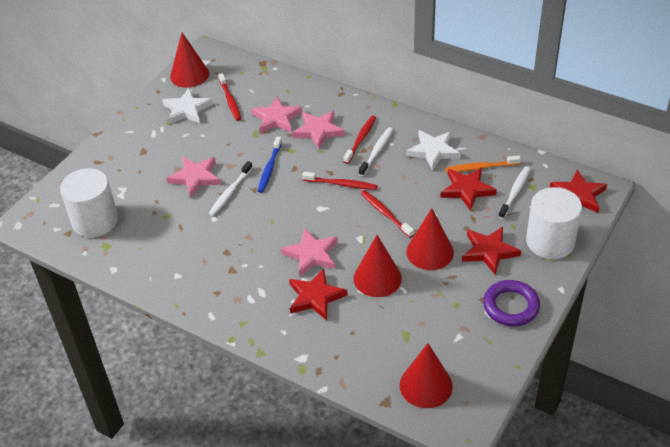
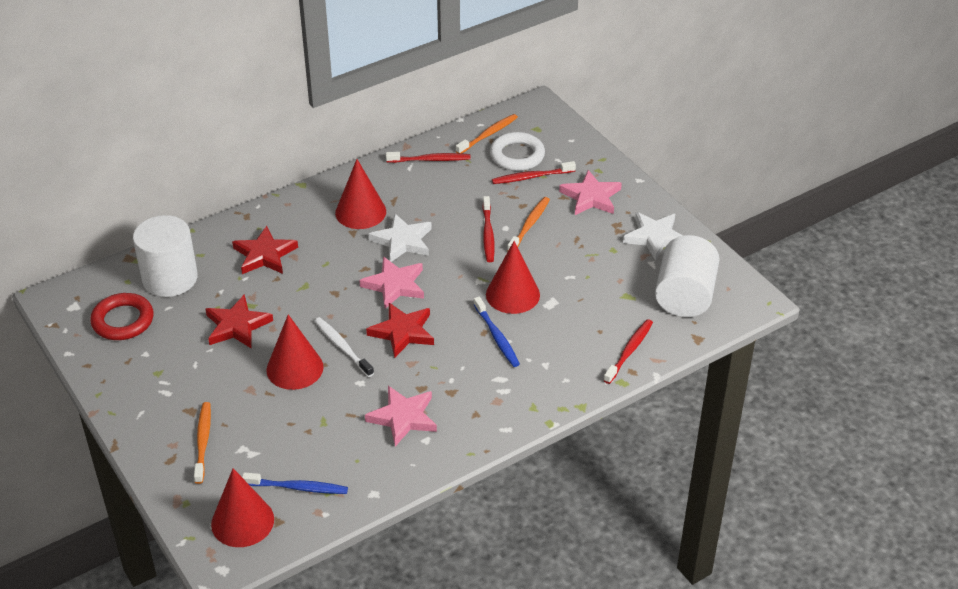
blue toothbrush: 1 -> 2
orange toothbrush: 1 -> 3
pink star: 4 -> 3
purple ring: 1 -> 0
red ring: 0 -> 1
red star: 4 -> 3
white ring: 0 -> 1
white toothbrush: 3 -> 1

